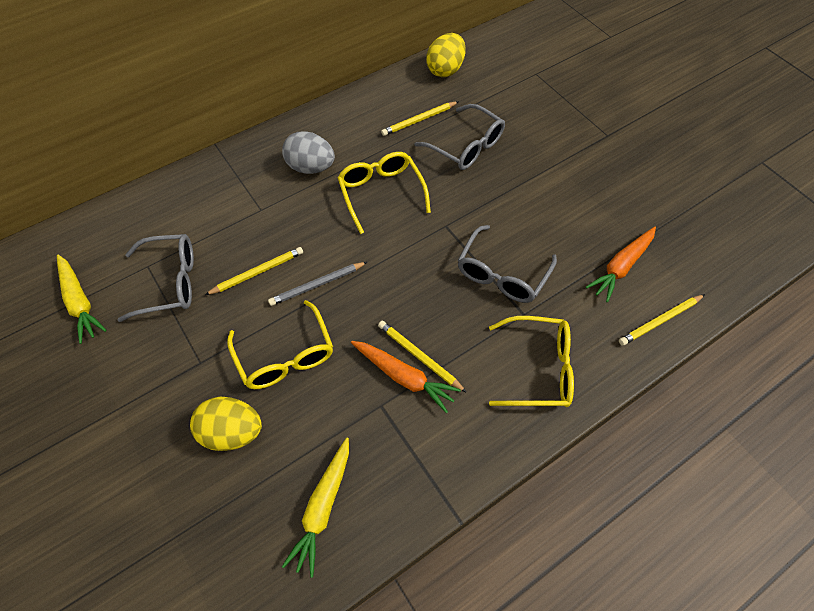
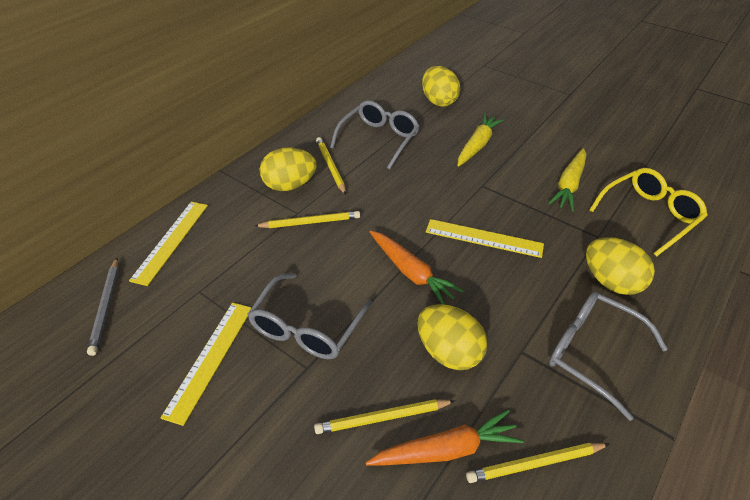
grey egg: 1 -> 0
yellow egg: 2 -> 4
yellow glasses: 3 -> 1
yellow ruler: 0 -> 3

